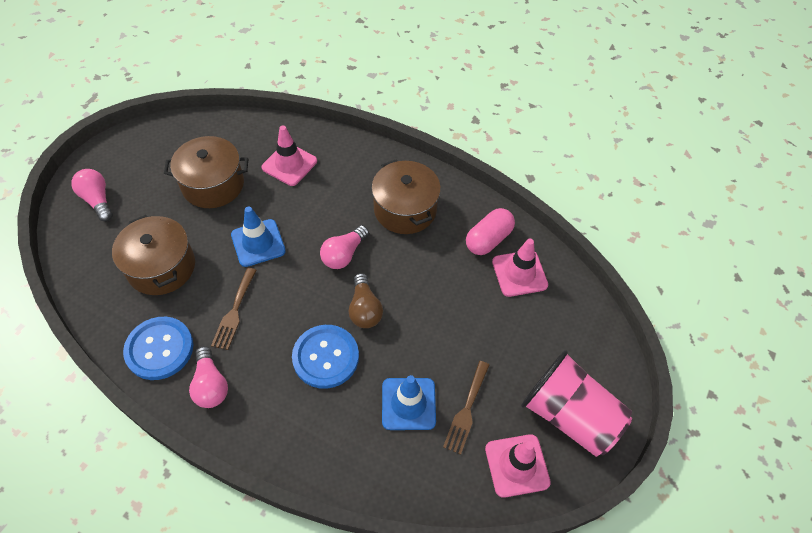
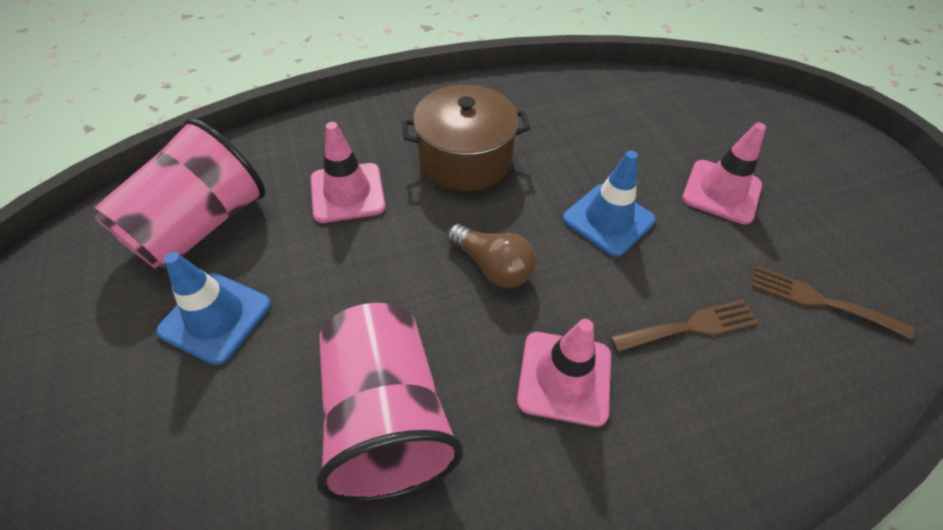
blue button: 2 -> 0
brown pot: 3 -> 1
pink capsule: 1 -> 0
pink cup: 1 -> 2
pink light bulb: 3 -> 0

